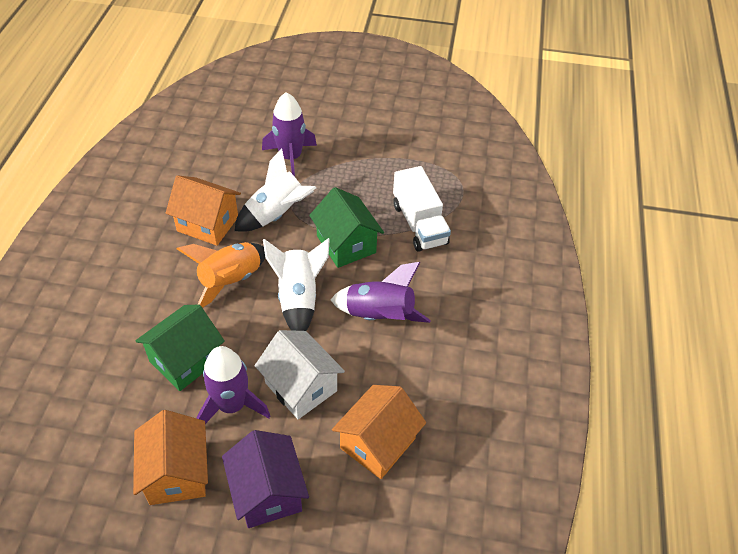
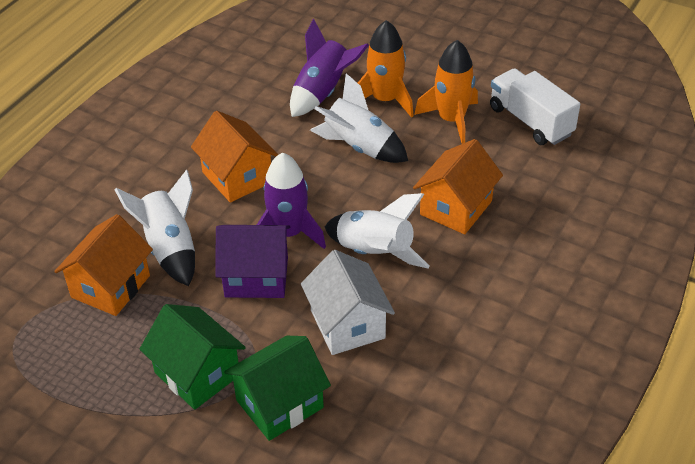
orange rocket: 1 -> 2
purple rocket: 3 -> 2
white rocket: 2 -> 3

